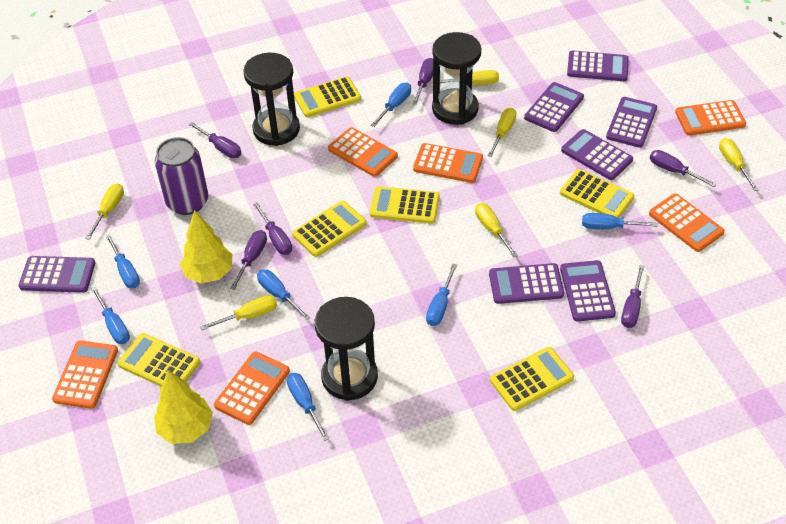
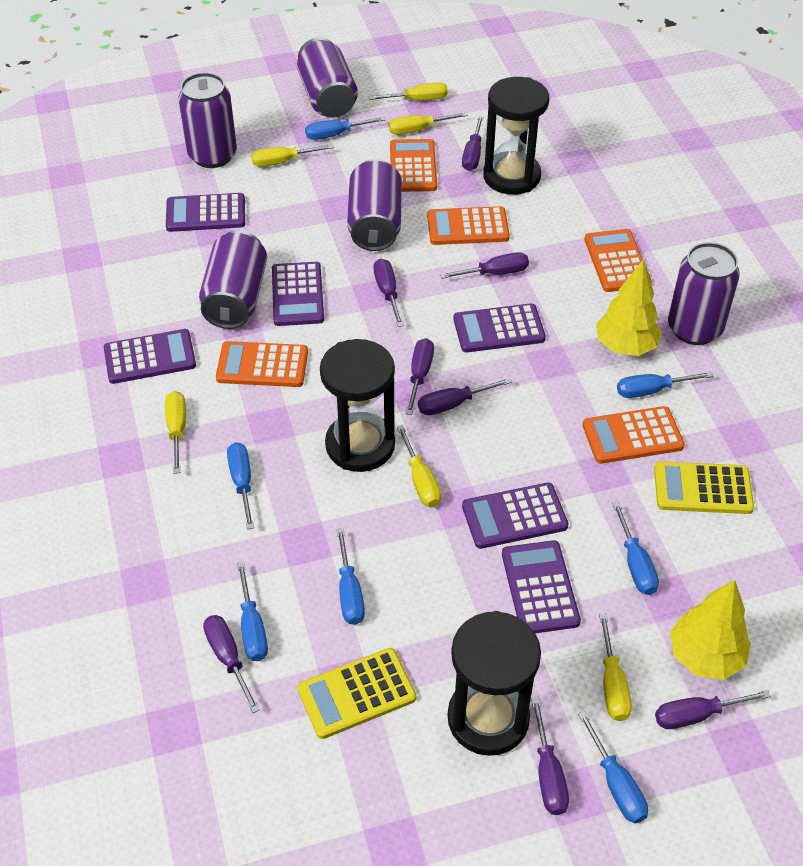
orange calculator: 6 -> 5
purple calculator: 7 -> 6
purple can: 1 -> 5
purple screwdriver: 6 -> 8
yellow calculator: 6 -> 2

